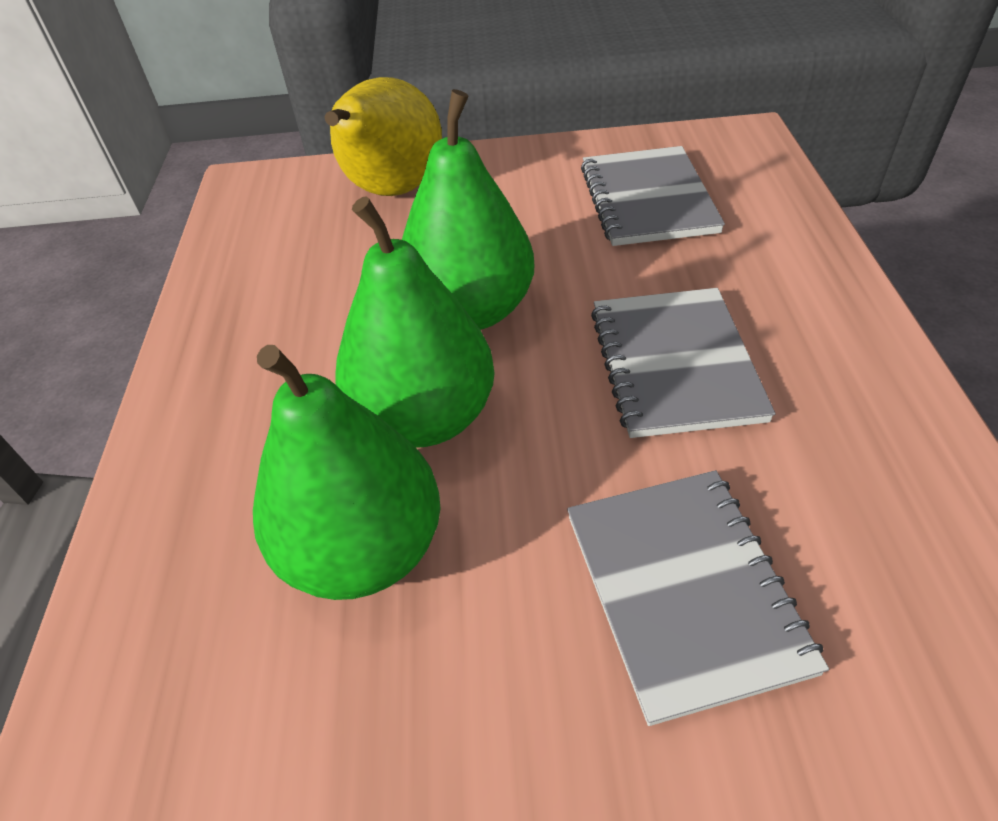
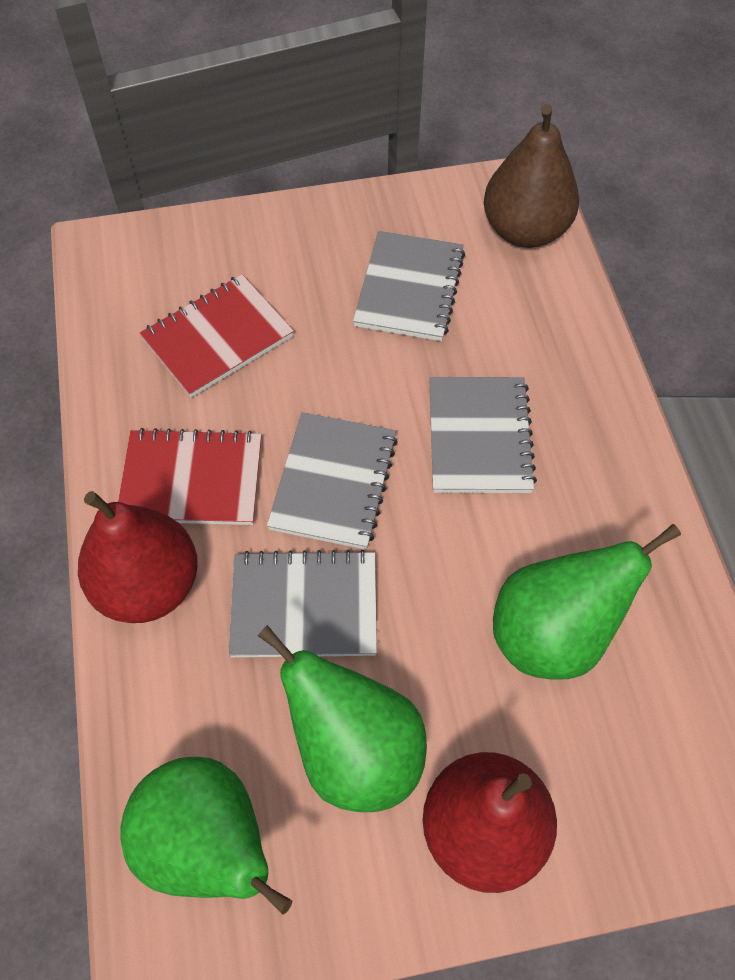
brown pear: 0 -> 1
grey notebook: 3 -> 4
red notebook: 0 -> 2
red pear: 0 -> 2
yellow pear: 1 -> 0

